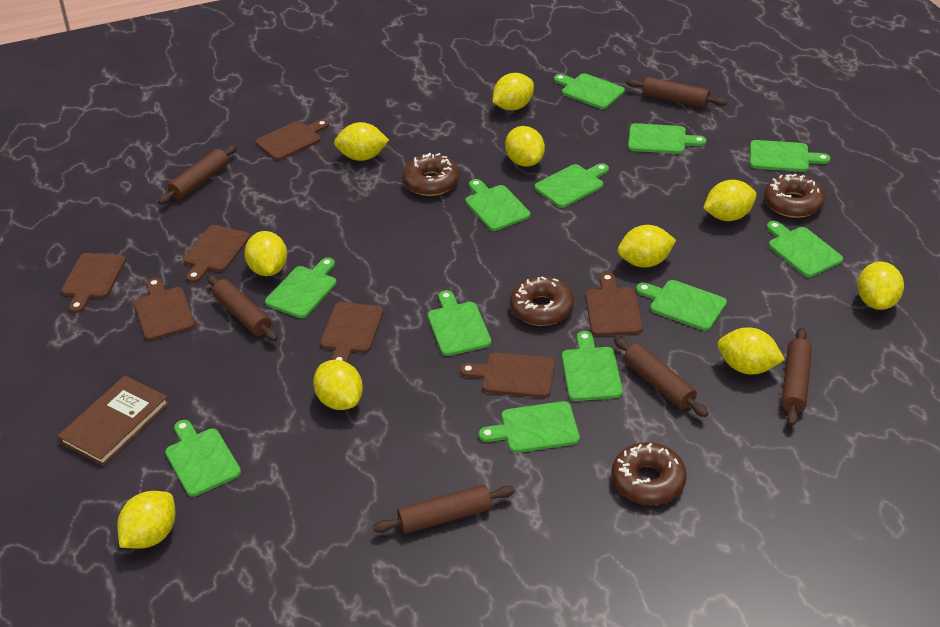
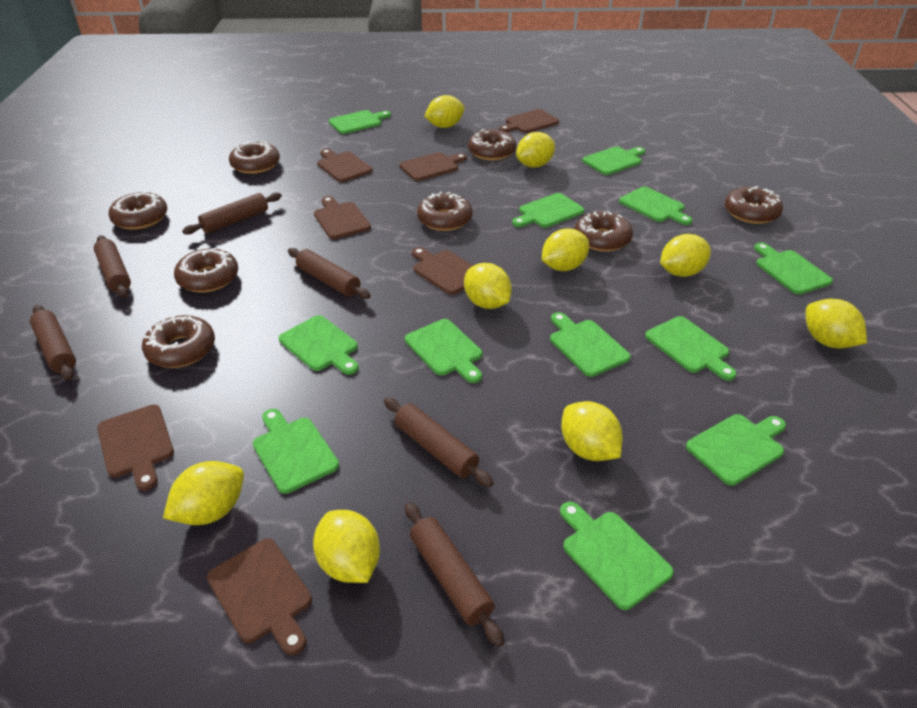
brown book: 1 -> 0
brown donut: 4 -> 8
yellow lemon: 10 -> 9

